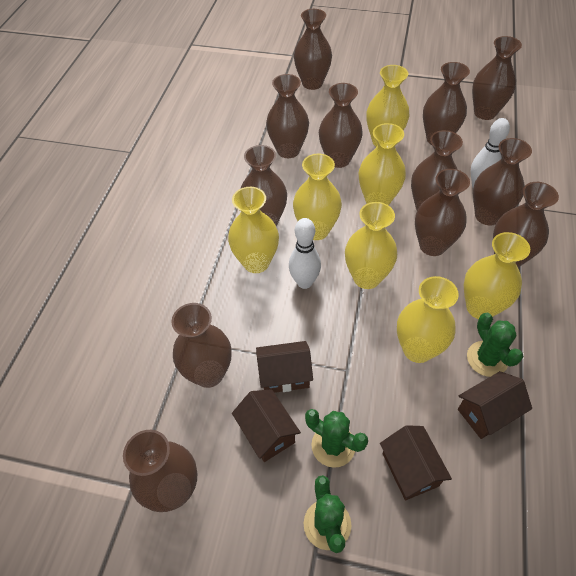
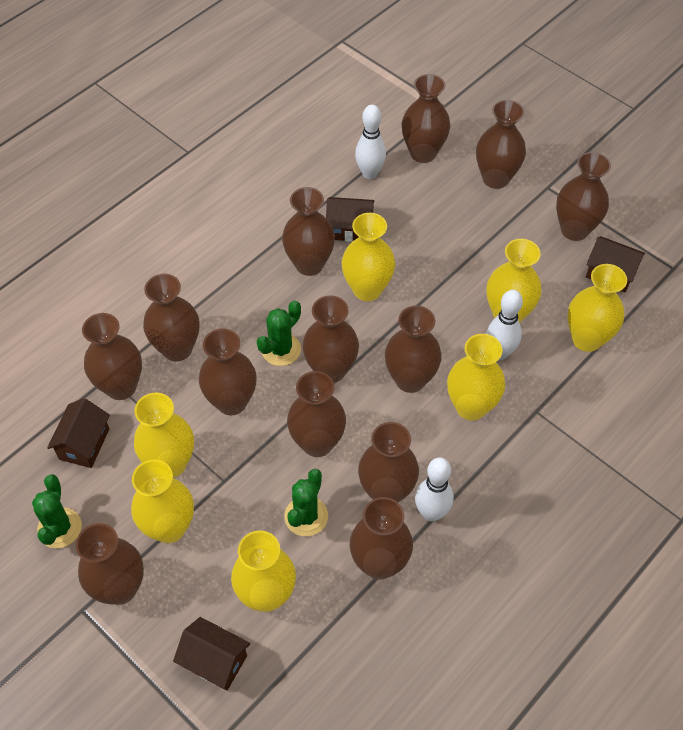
brown vase: 12 -> 13
white bowling pin: 2 -> 3

